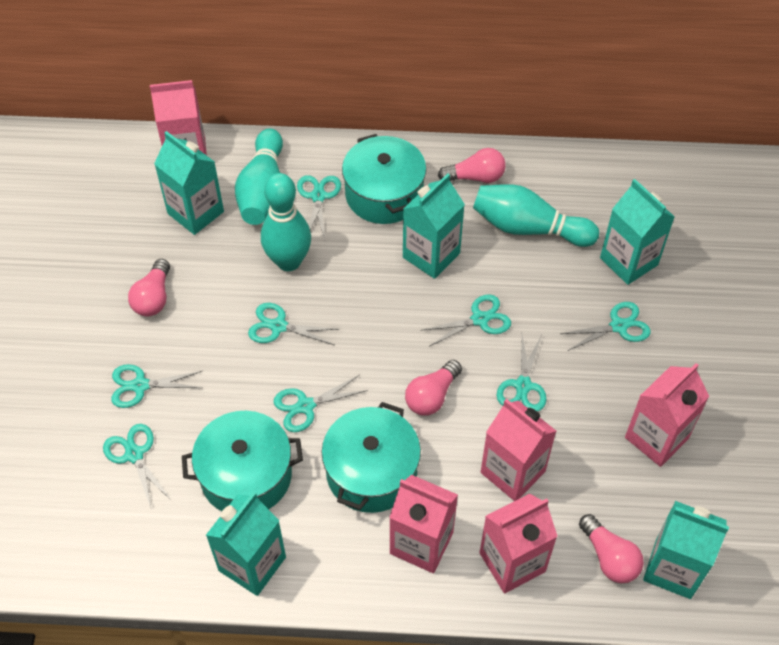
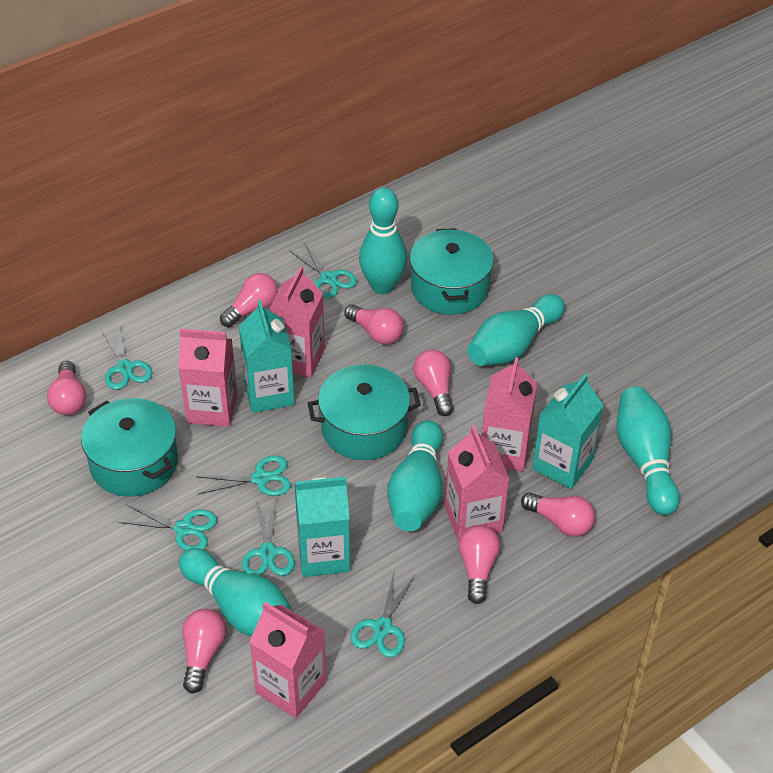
pink light bulb: 4 -> 7
turquoise bowling pin: 3 -> 5
turquoise carton: 5 -> 3
turquoise scissors: 8 -> 6

